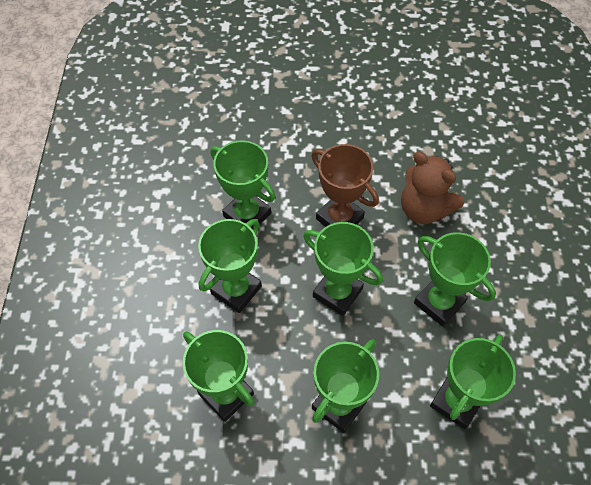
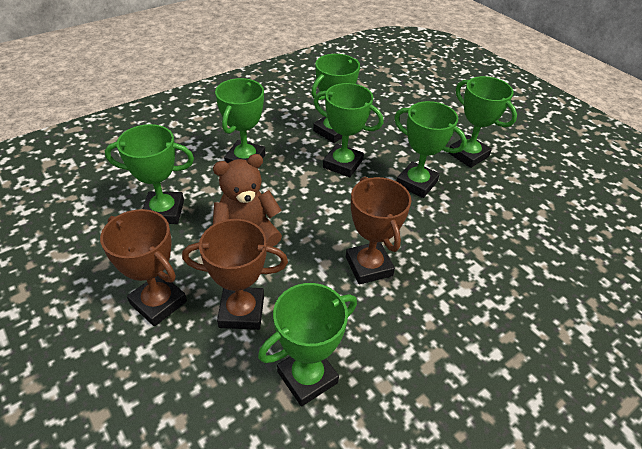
brown trophy: 1 -> 3

